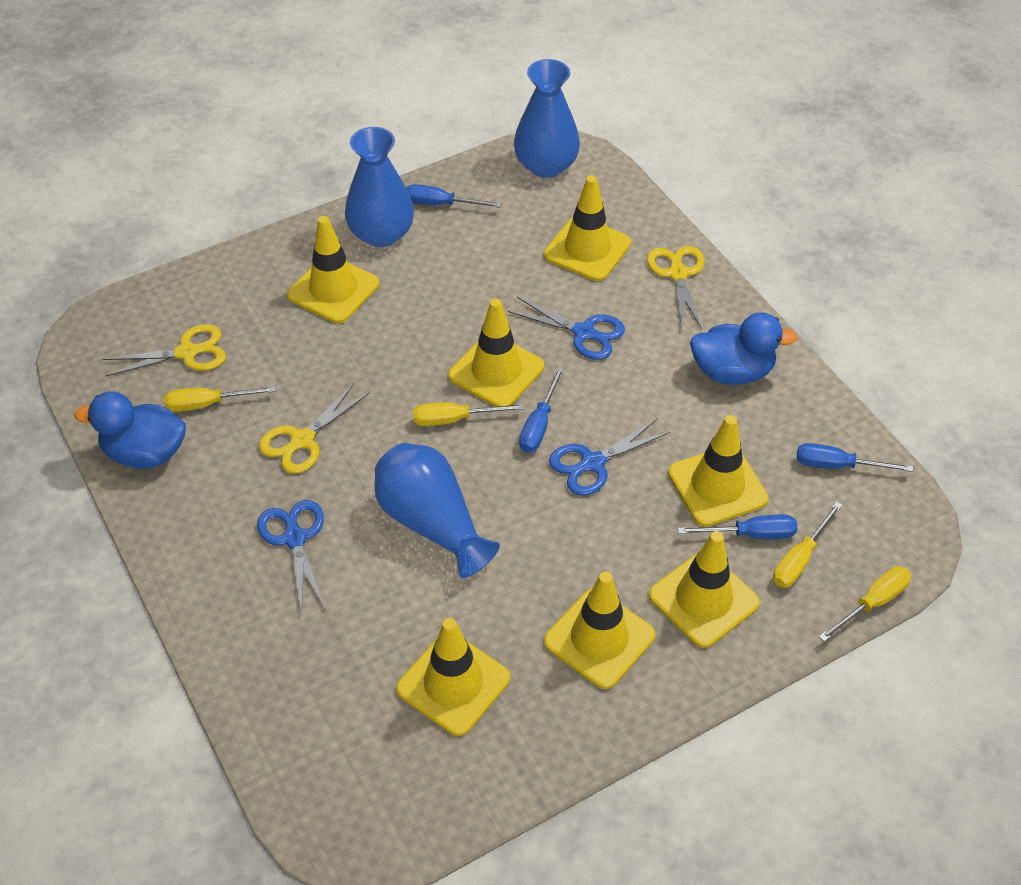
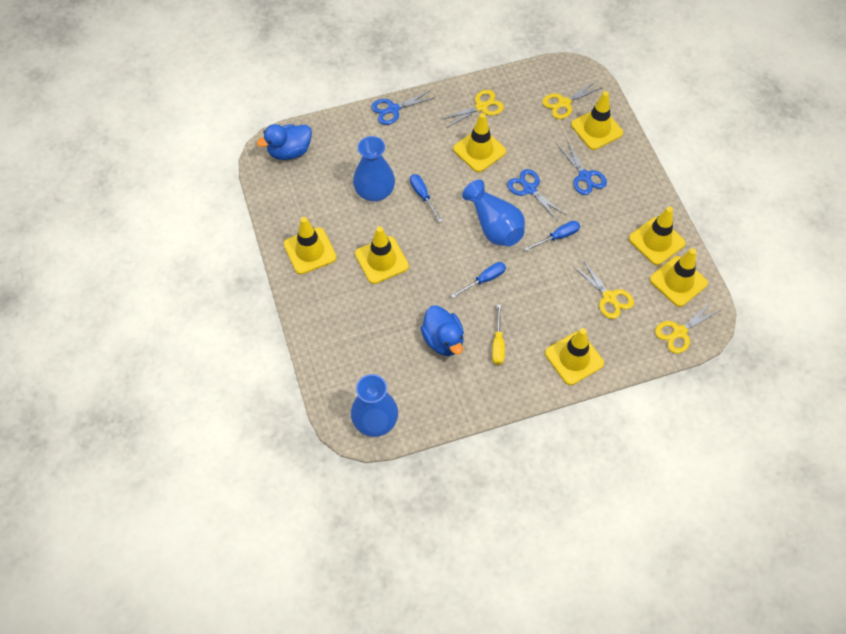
blue screwdriver: 4 -> 3
yellow scissors: 3 -> 4
yellow screwdriver: 4 -> 1

